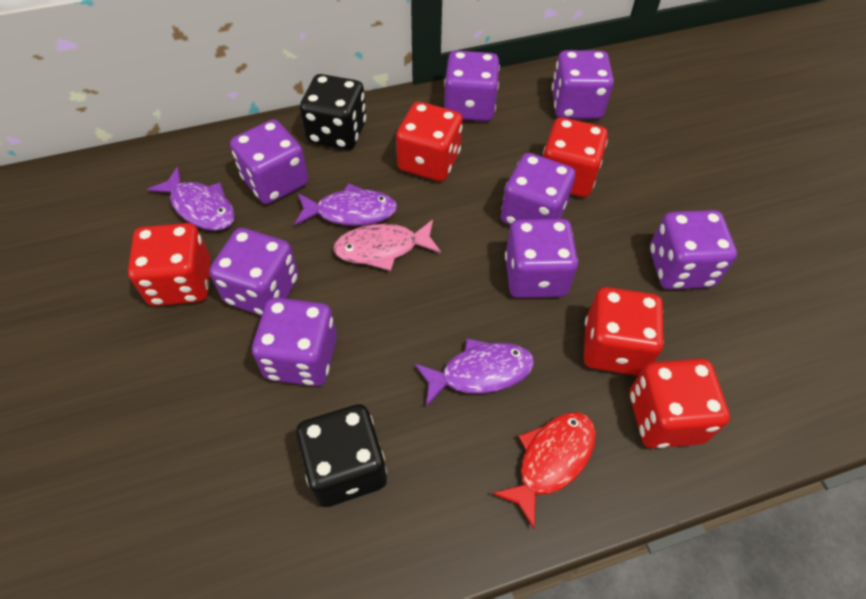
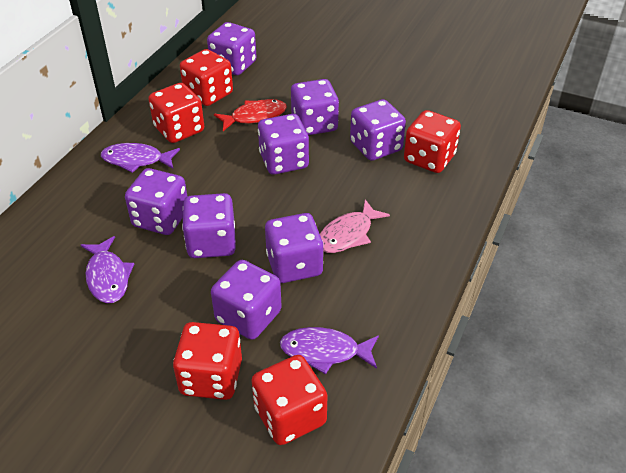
black dice: 2 -> 0

